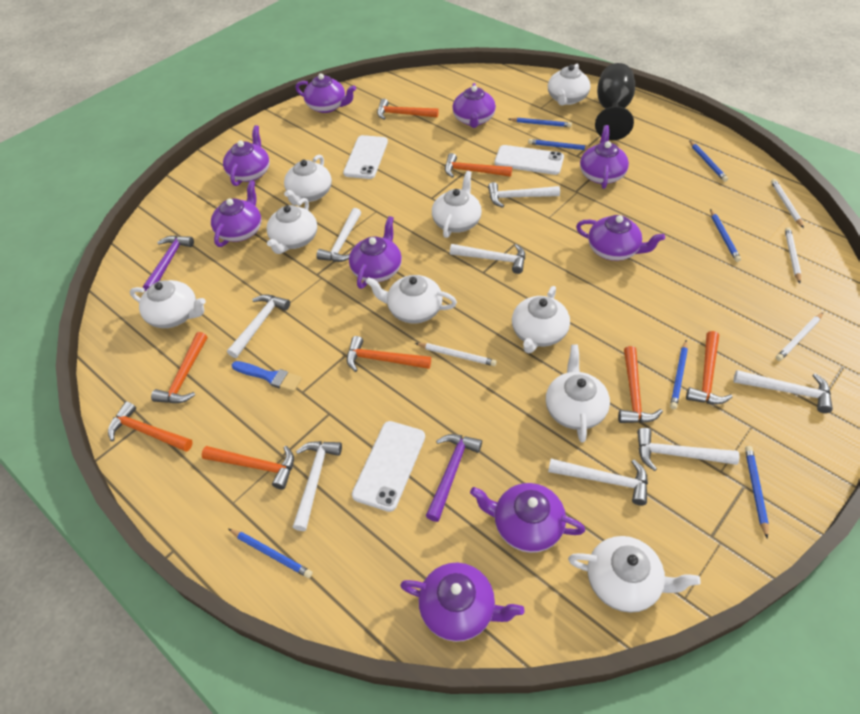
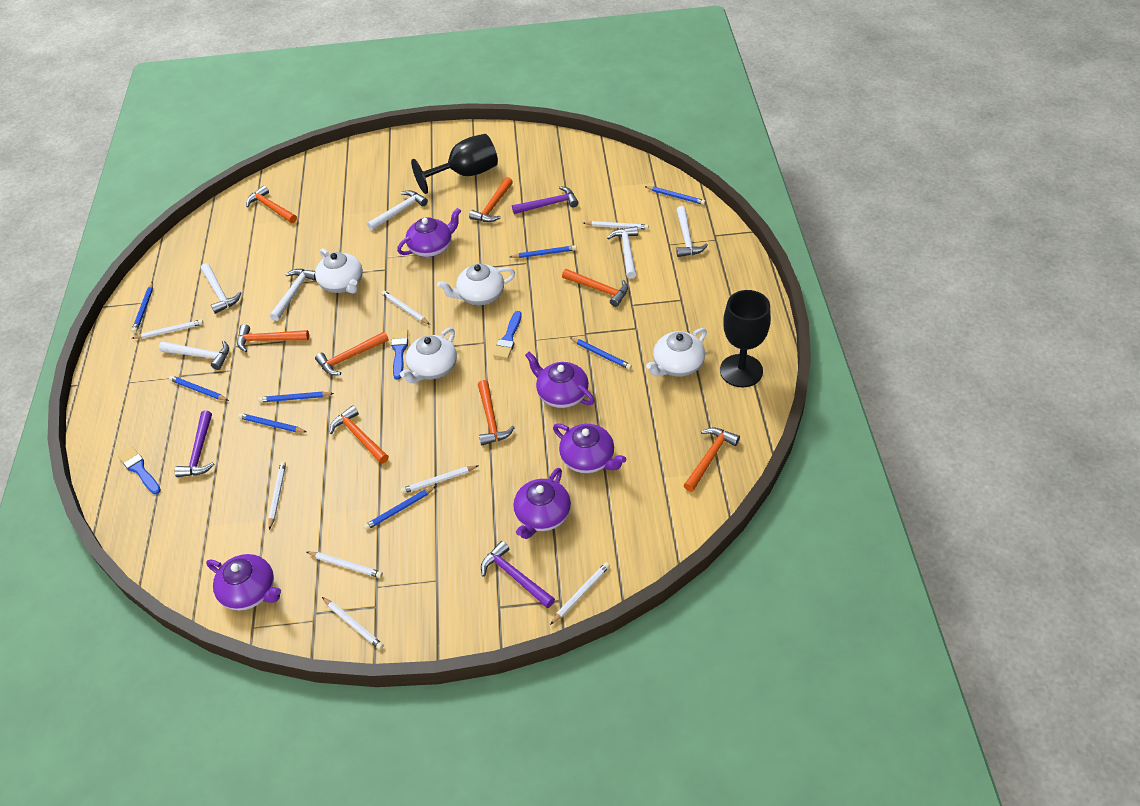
black goblet: 1 -> 2
blue brush: 1 -> 3
blue pencil: 7 -> 8
purple hammer: 2 -> 3
purple teapot: 9 -> 5
white hammer: 8 -> 6
white pencil: 4 -> 8
white phone: 3 -> 0
white teapot: 9 -> 4

